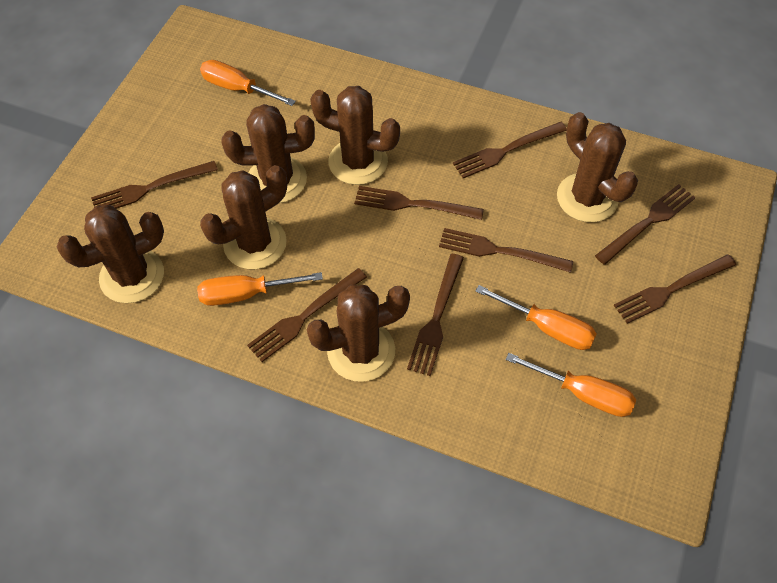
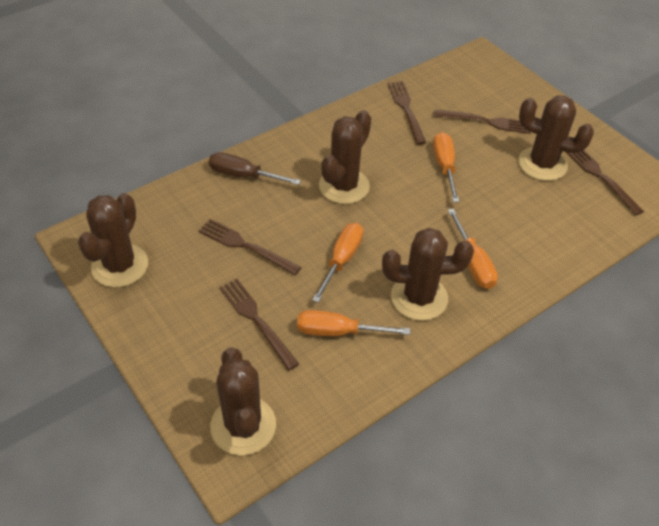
brown cactus: 6 -> 5
brown fork: 8 -> 5
brown screwdriver: 0 -> 1

